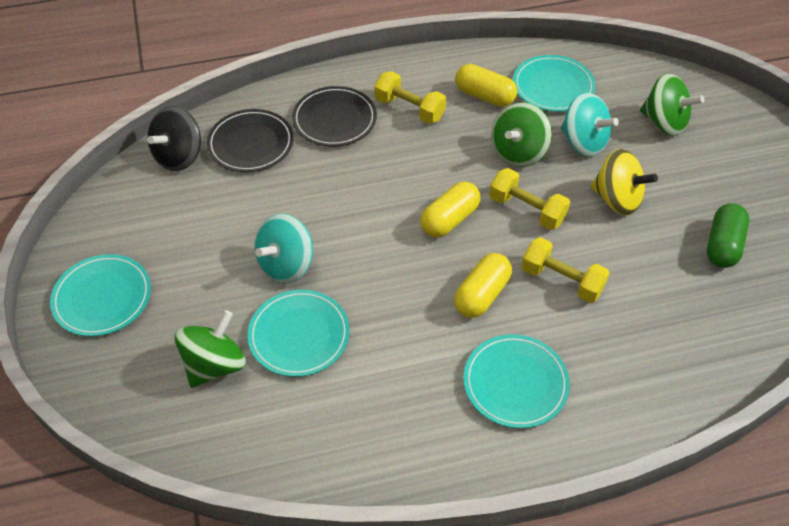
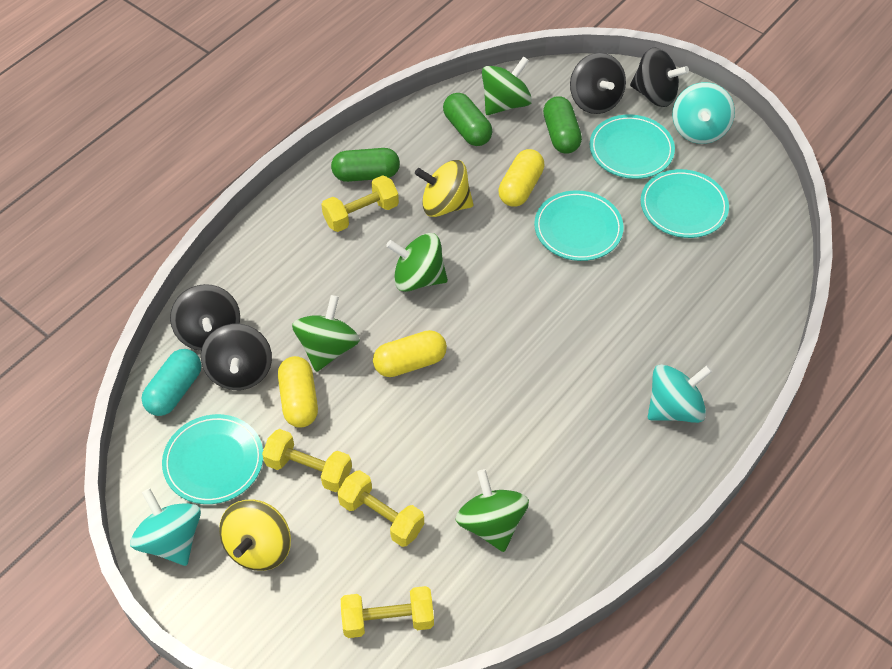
black plate: 2 -> 0
black spinning top: 1 -> 4
green capsule: 1 -> 3
green spinning top: 3 -> 4
turquoise capsule: 0 -> 1
turquoise spinning top: 2 -> 3
yellow dumbbell: 3 -> 4
yellow spinning top: 1 -> 2

